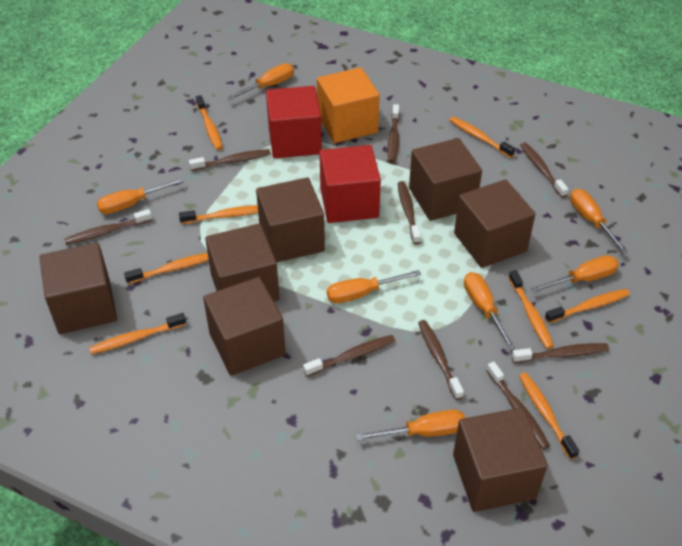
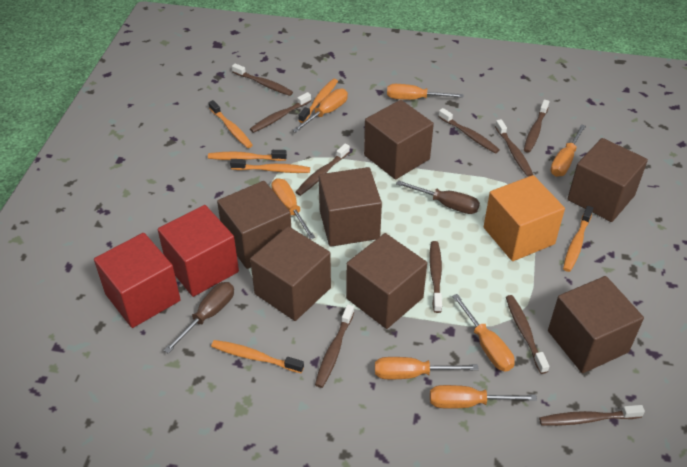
brown screwdriver: 0 -> 2
brown toothbrush: 9 -> 10
orange toothbrush: 8 -> 6

